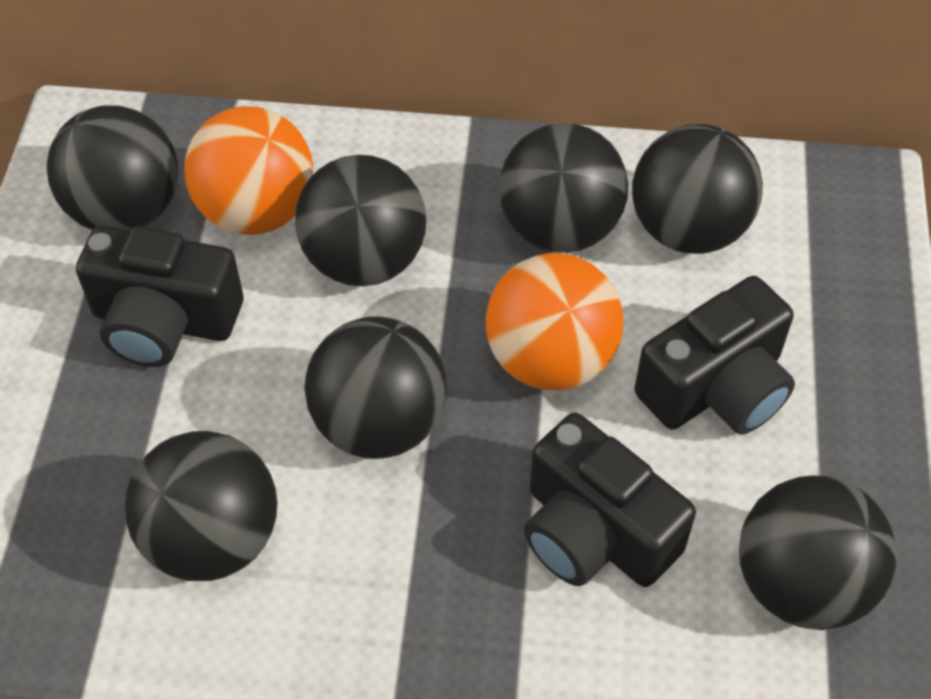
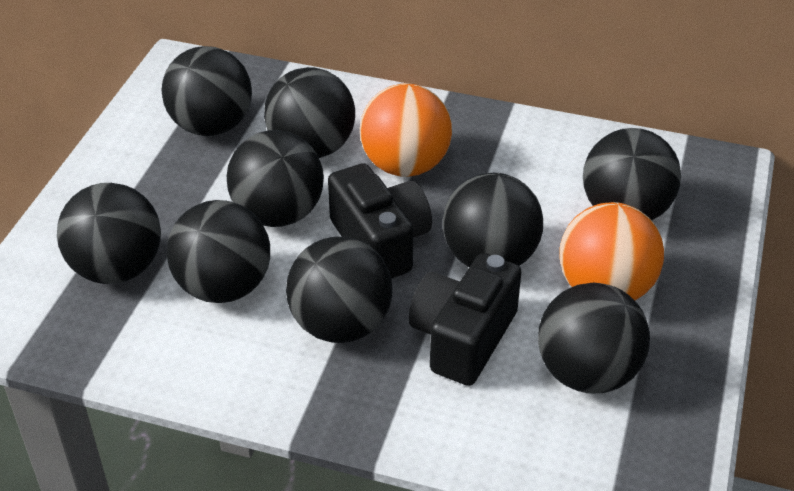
black ball: 7 -> 9
black camera: 3 -> 2

